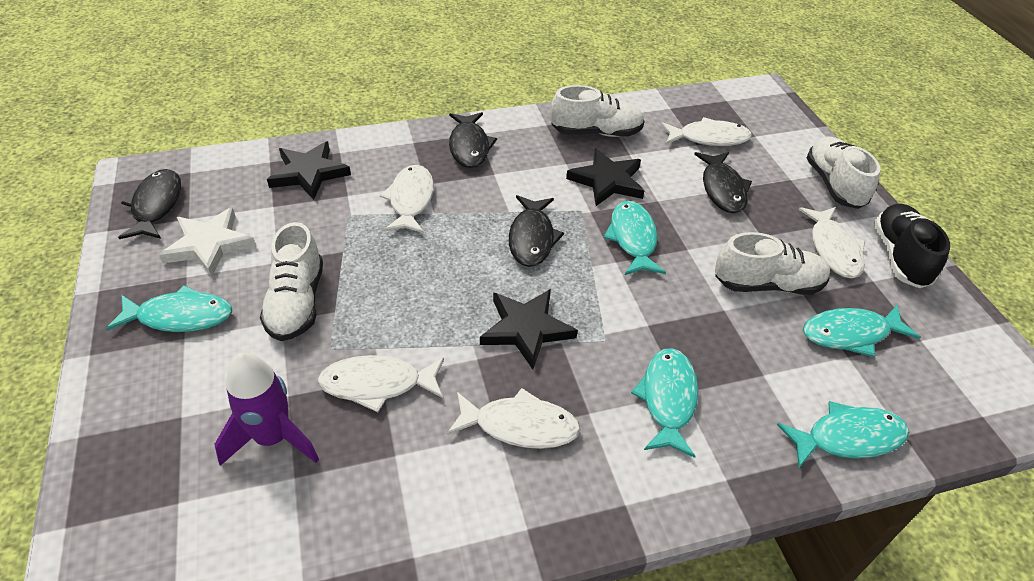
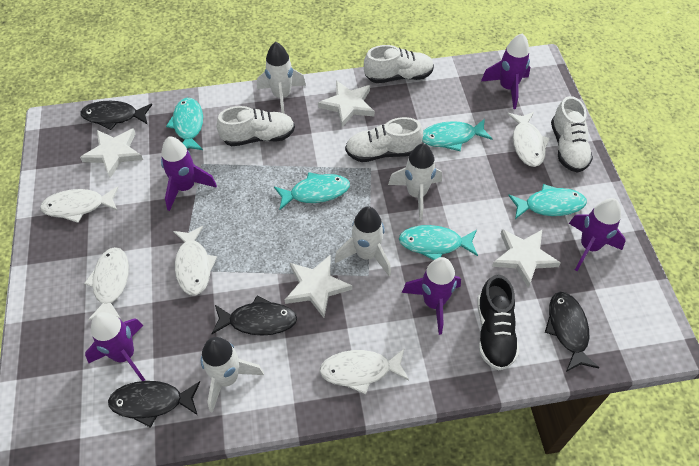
black star: 3 -> 0
purple rocket: 1 -> 5
white rocket: 0 -> 4
white star: 1 -> 4

